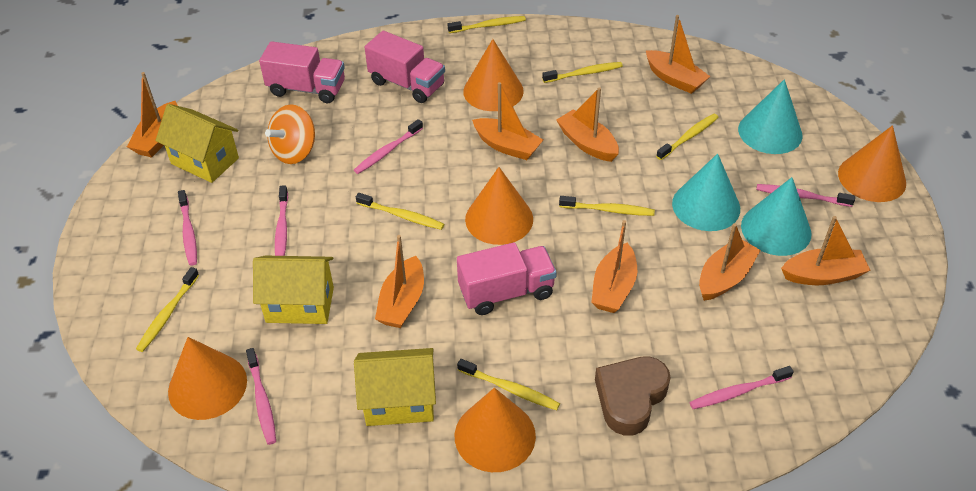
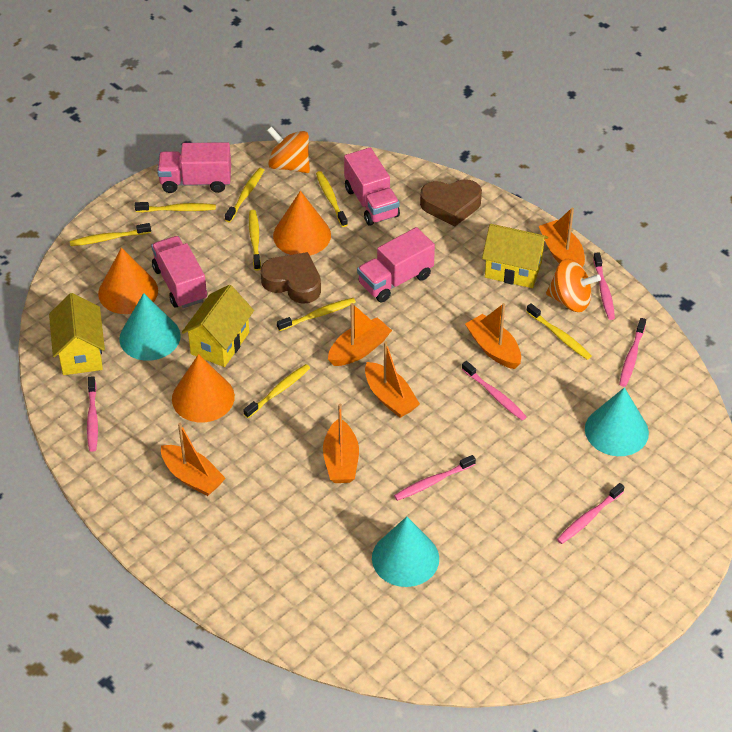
brown heart: 1 -> 2
orange boat: 8 -> 6
orange cone: 5 -> 3
orange spinning top: 1 -> 2
pink truck: 3 -> 4
yellow toothbrush: 7 -> 8

